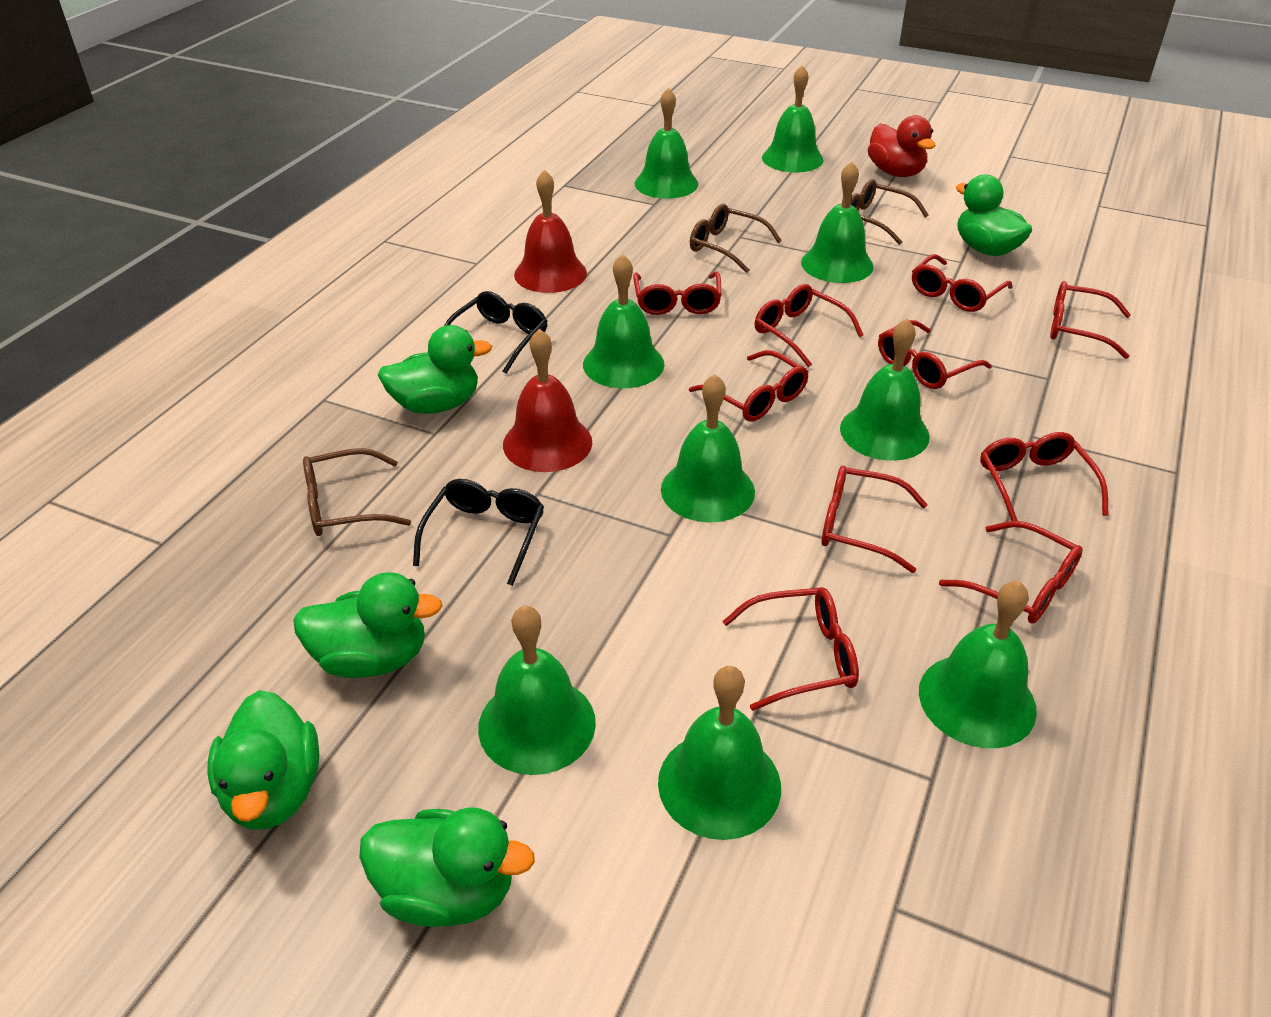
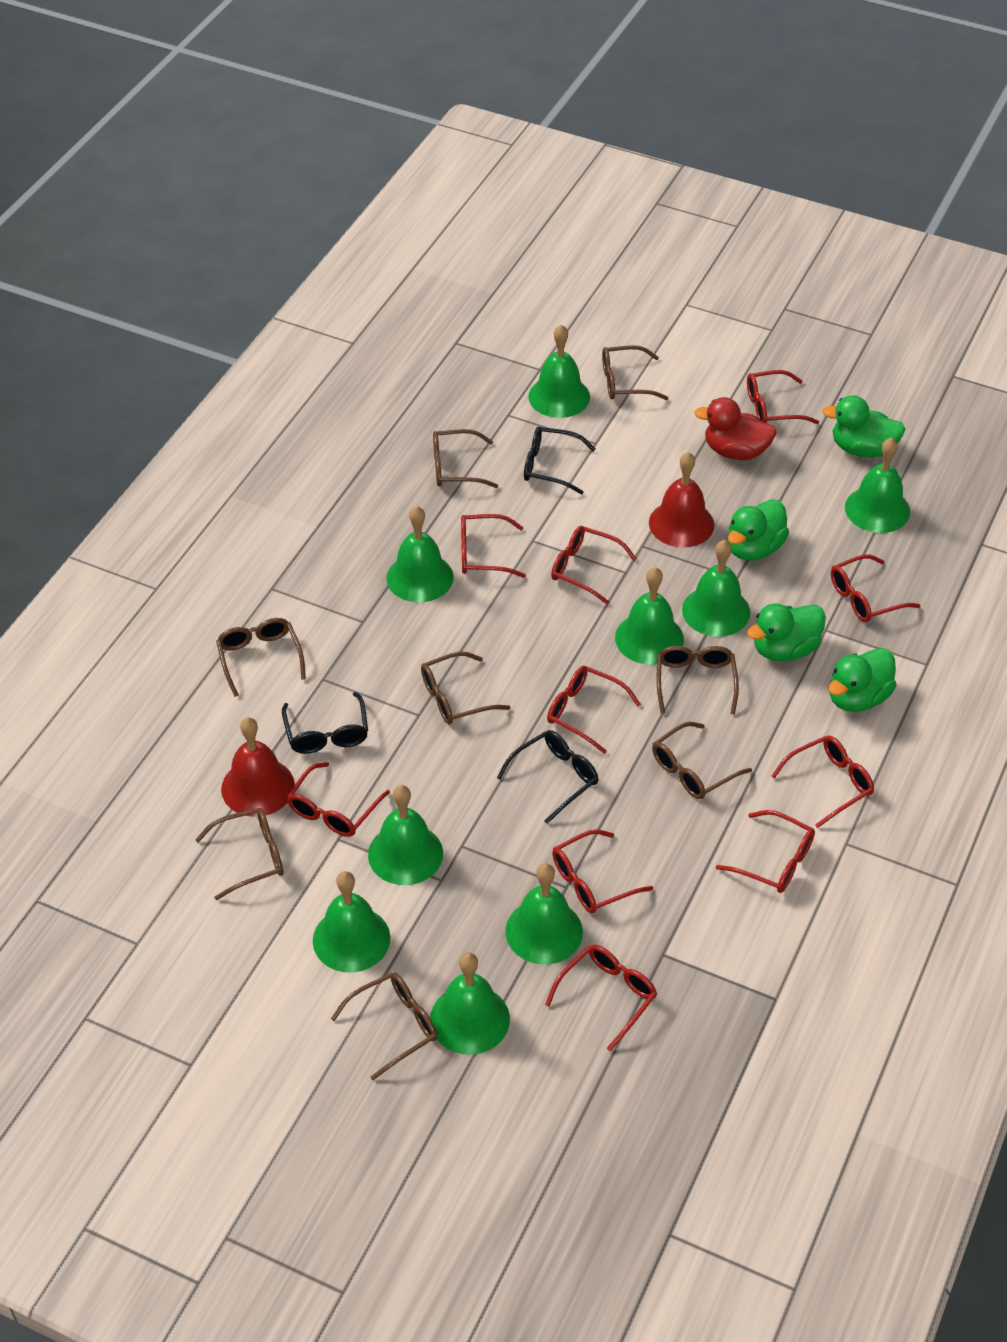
black glasses: 2 -> 3
brown glasses: 3 -> 8
green duck: 5 -> 4

